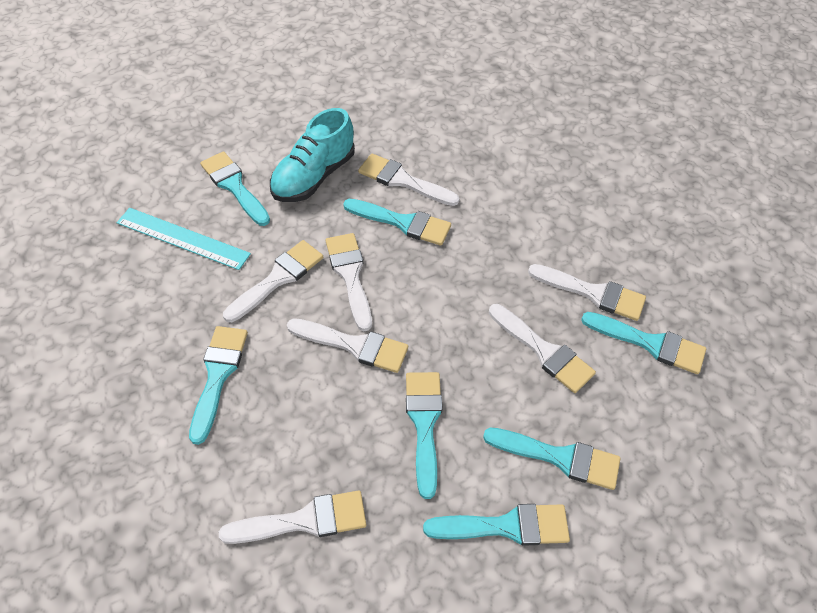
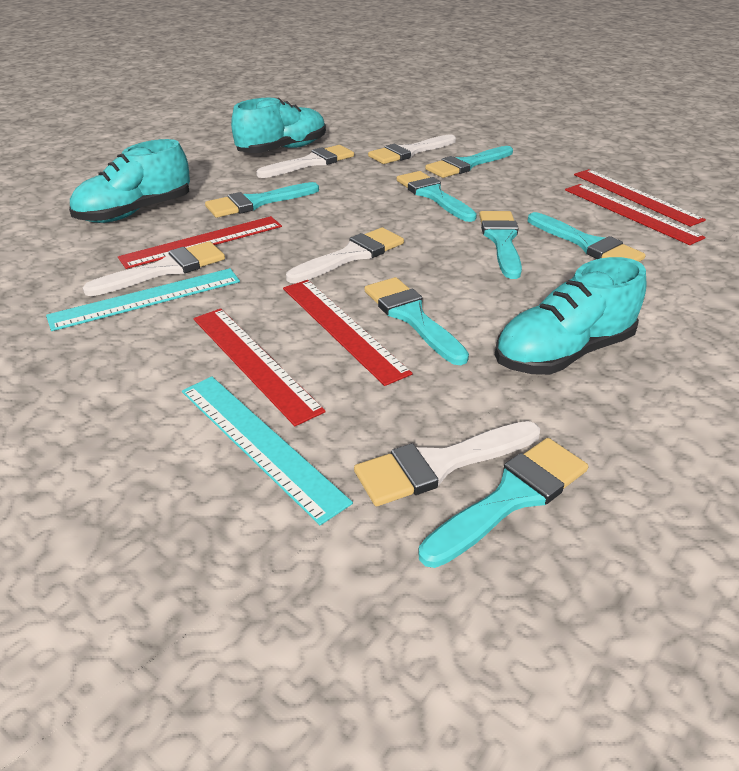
red ruler: 0 -> 5
turquoise ruler: 1 -> 2
turquoise shoe: 1 -> 3
white brush: 7 -> 5

